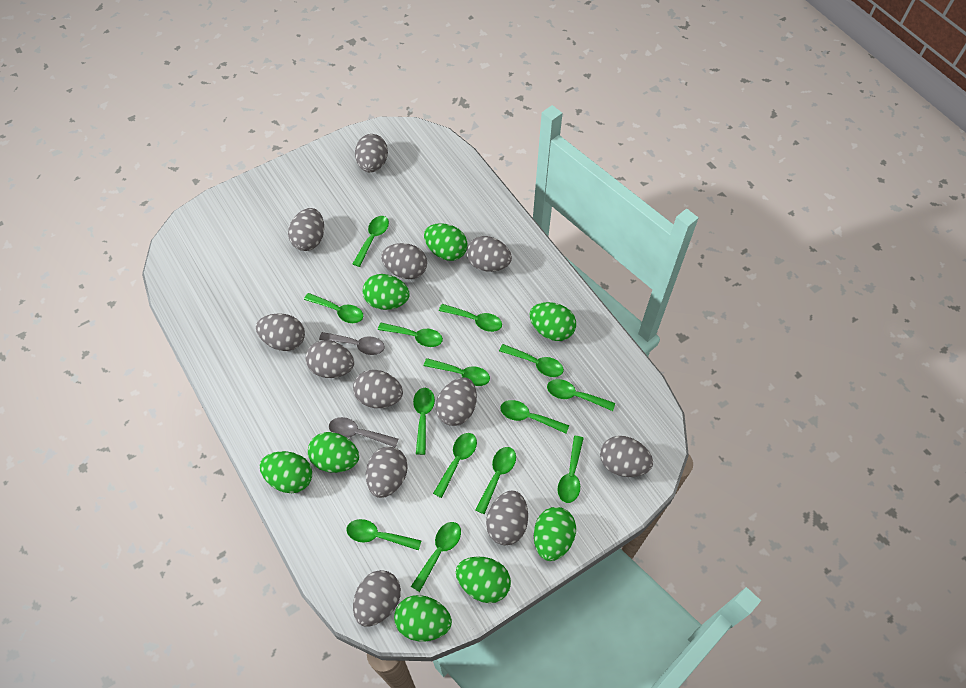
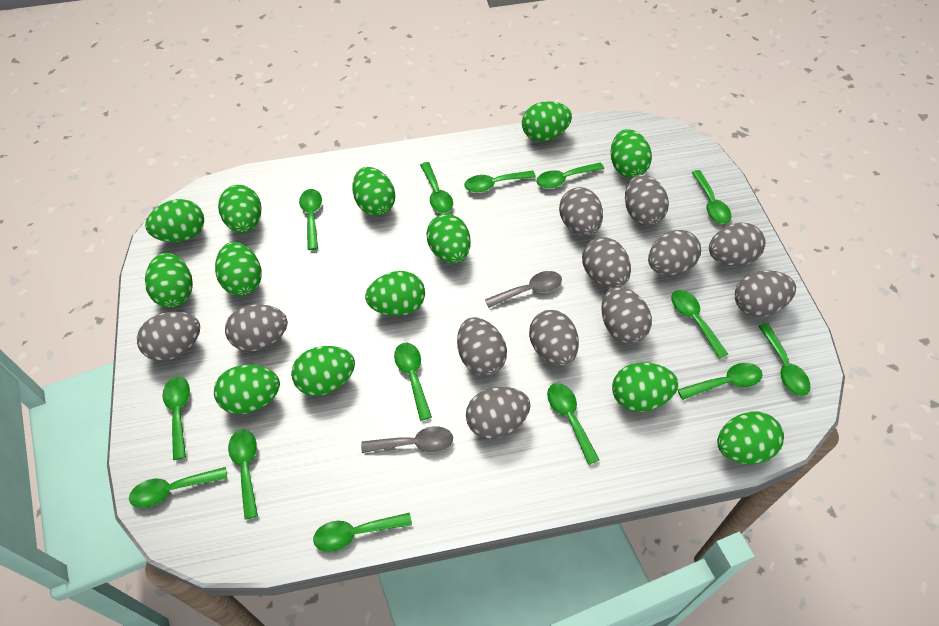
green egg: 8 -> 13

